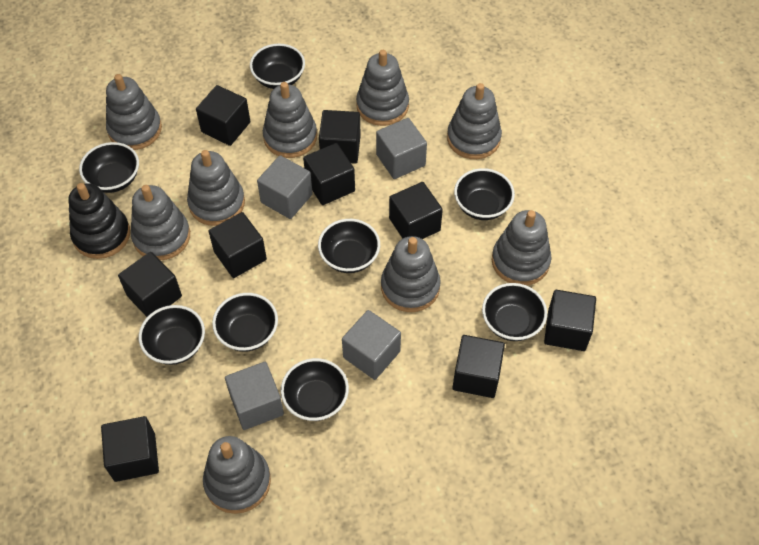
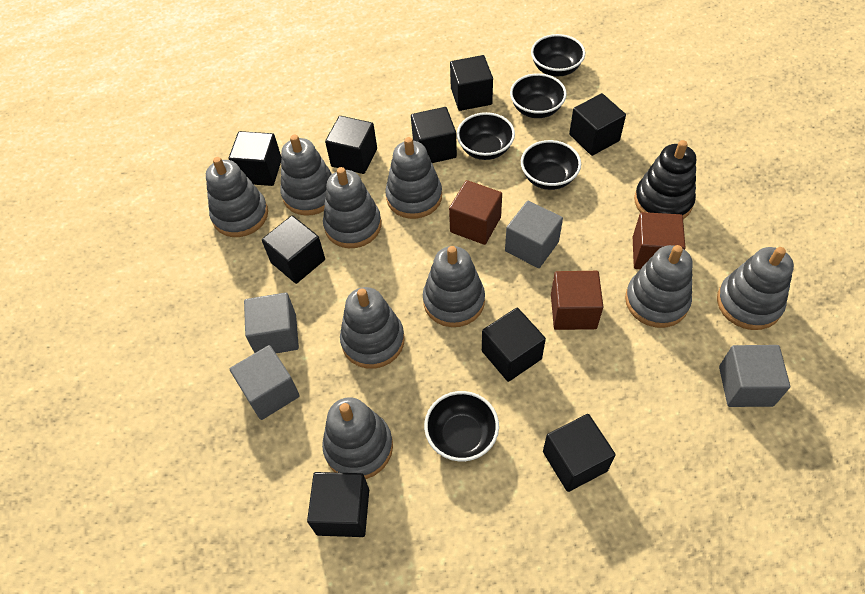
black bowl: 8 -> 5
brown cube: 0 -> 3

